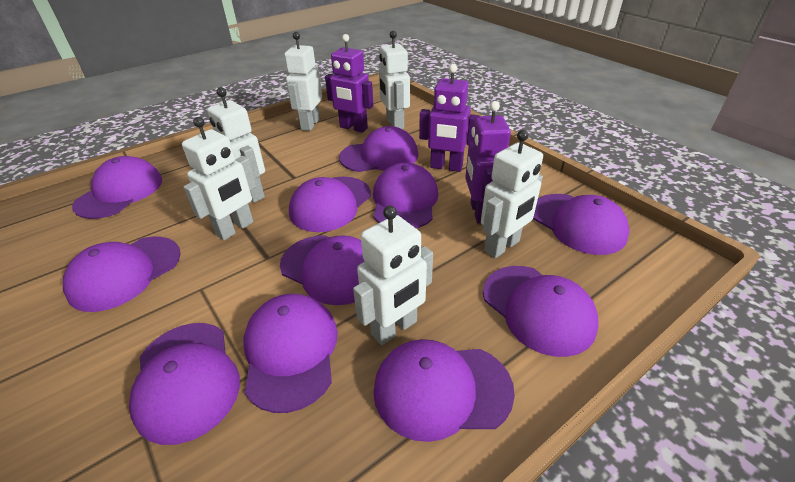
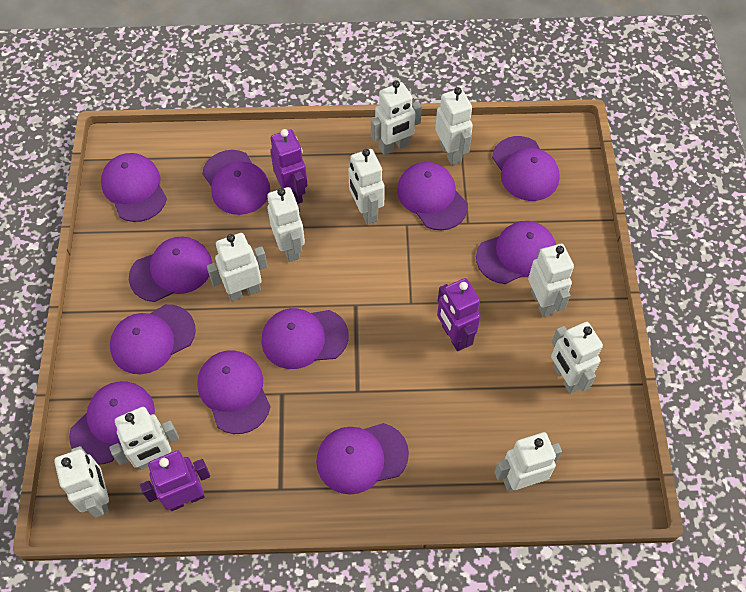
white robot: 6 -> 10

